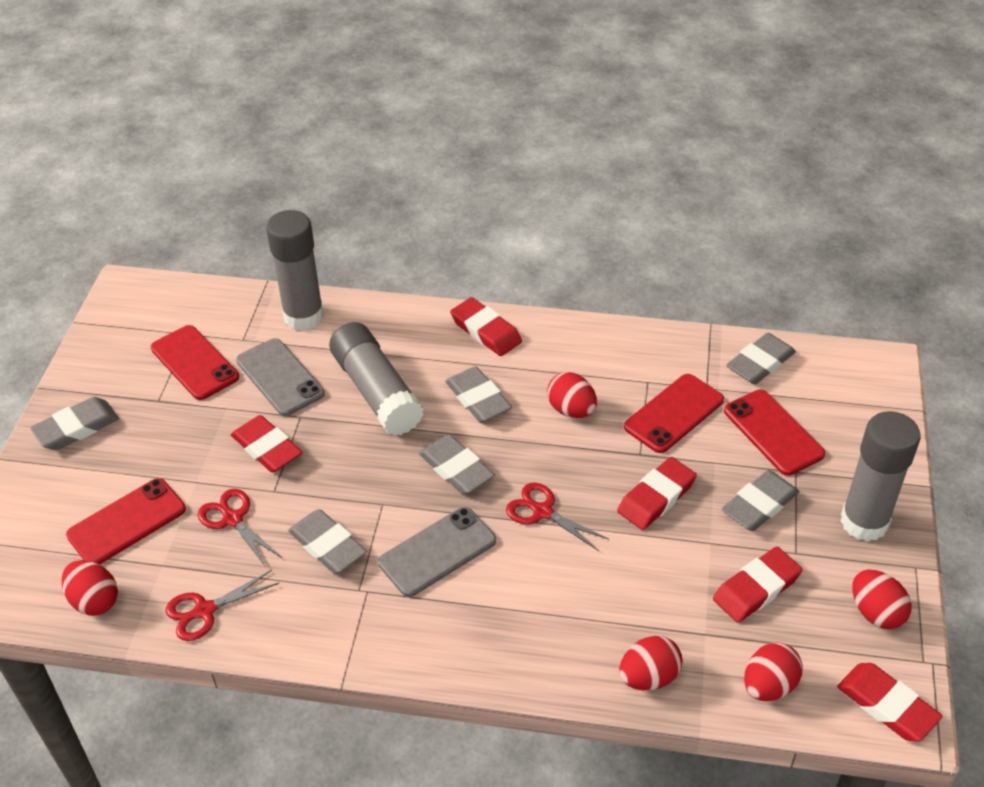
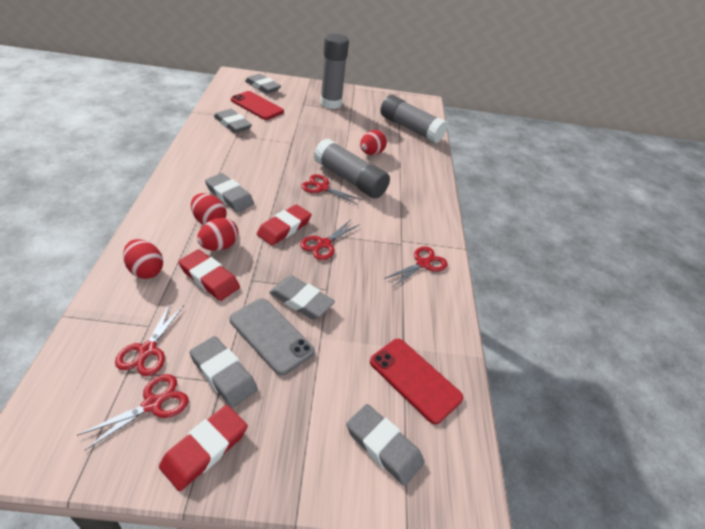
grey phone: 2 -> 1
red egg: 5 -> 4
red eraser: 5 -> 3
red phone: 4 -> 2
red scissors: 3 -> 5

